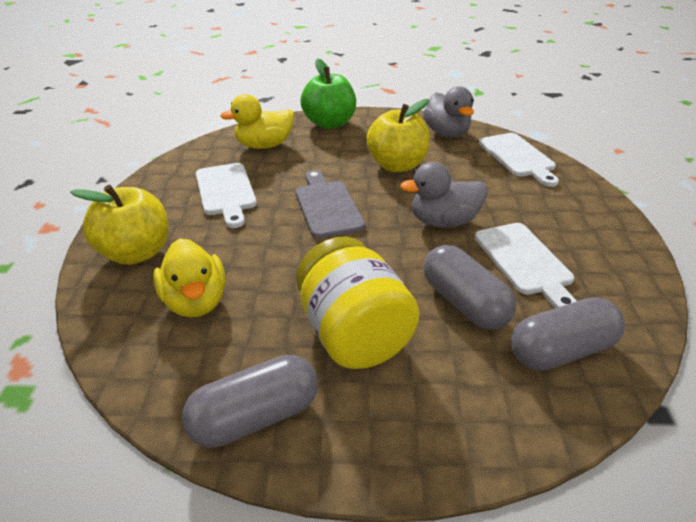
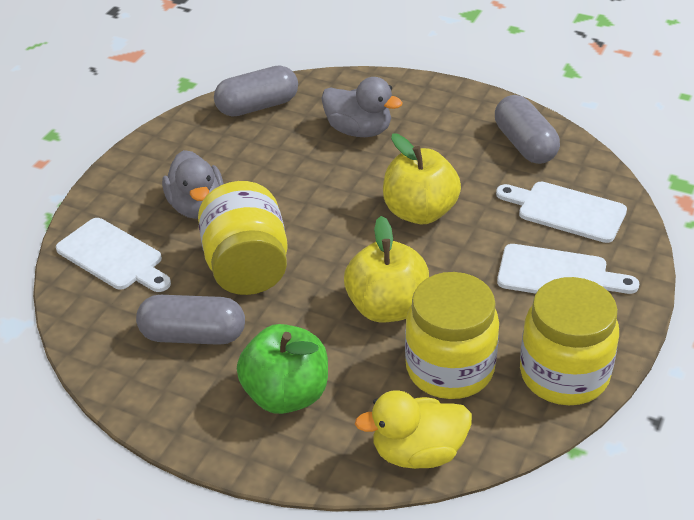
grey cutting board: 1 -> 0
yellow duck: 2 -> 1
yellow jar: 1 -> 3

